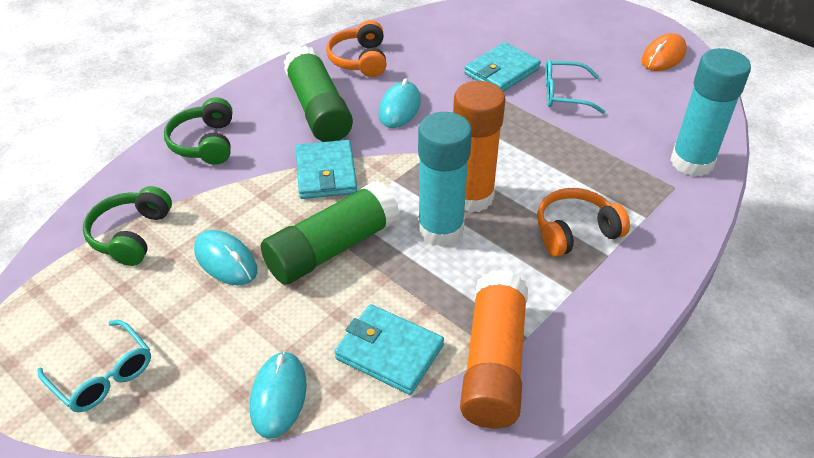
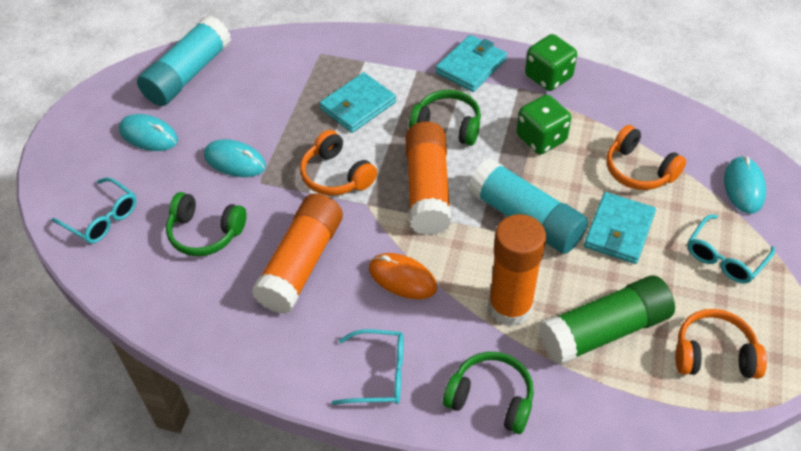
green dice: 0 -> 2
green glue stick: 2 -> 1
green headphones: 2 -> 3
orange glue stick: 2 -> 3
orange headphones: 2 -> 3
turquoise glasses: 2 -> 3

